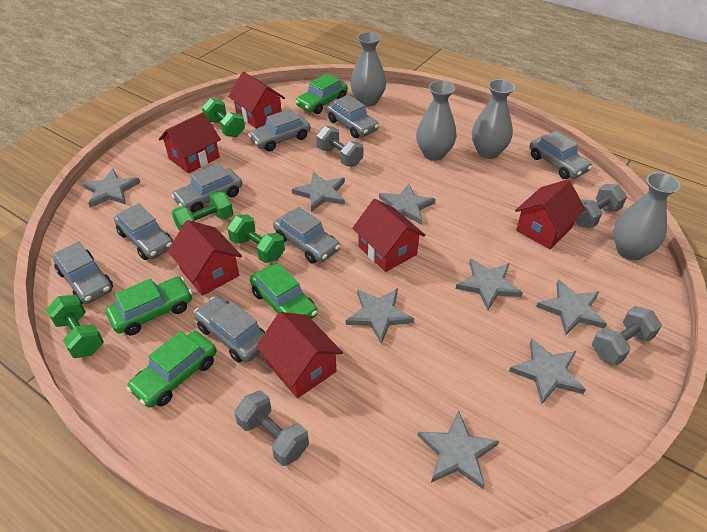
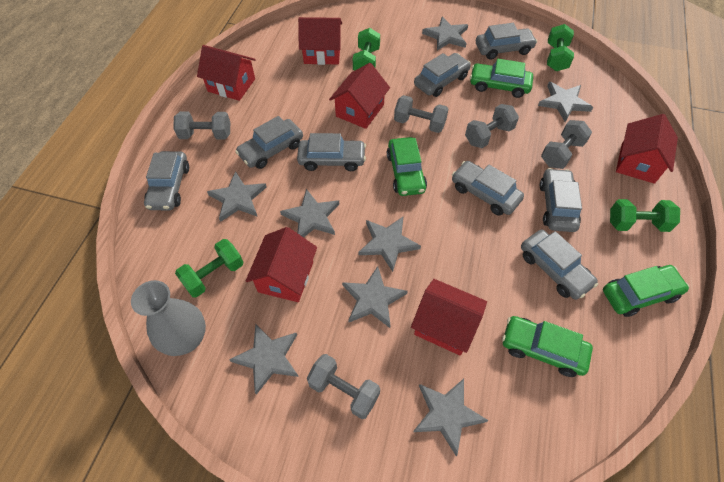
grey dumbbell: 4 -> 5
grey vase: 4 -> 1

